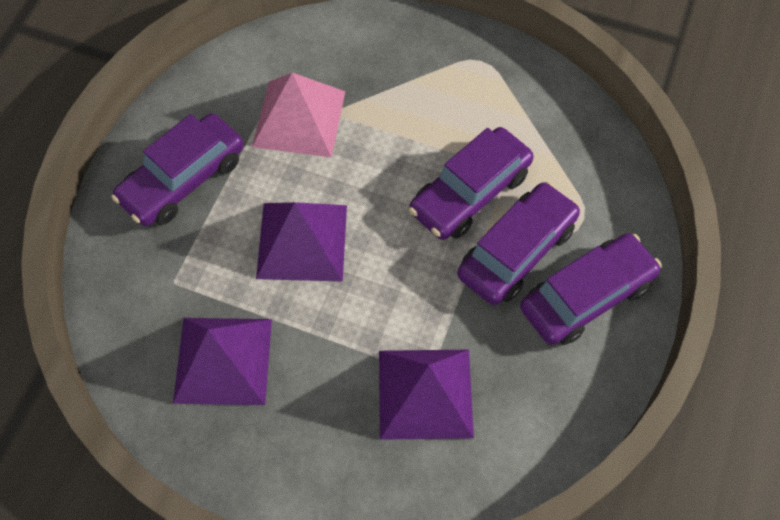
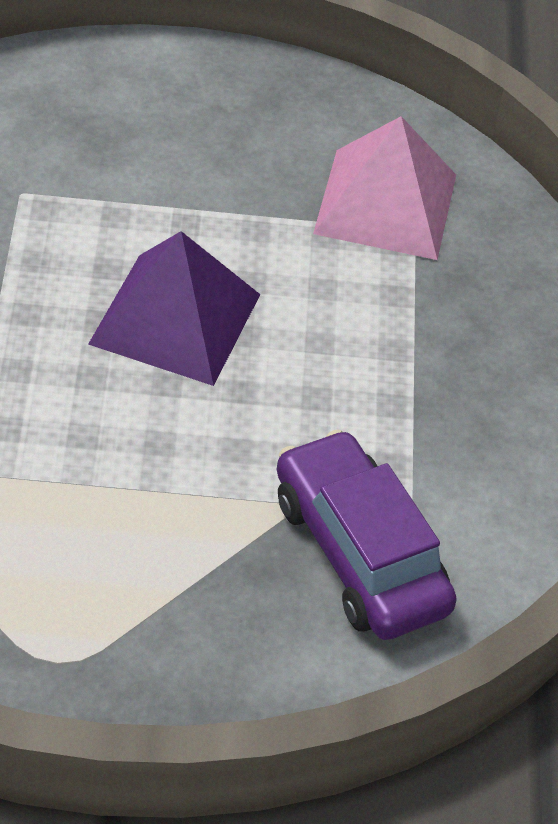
purple car: 4 -> 1
purple pyramid: 3 -> 1

